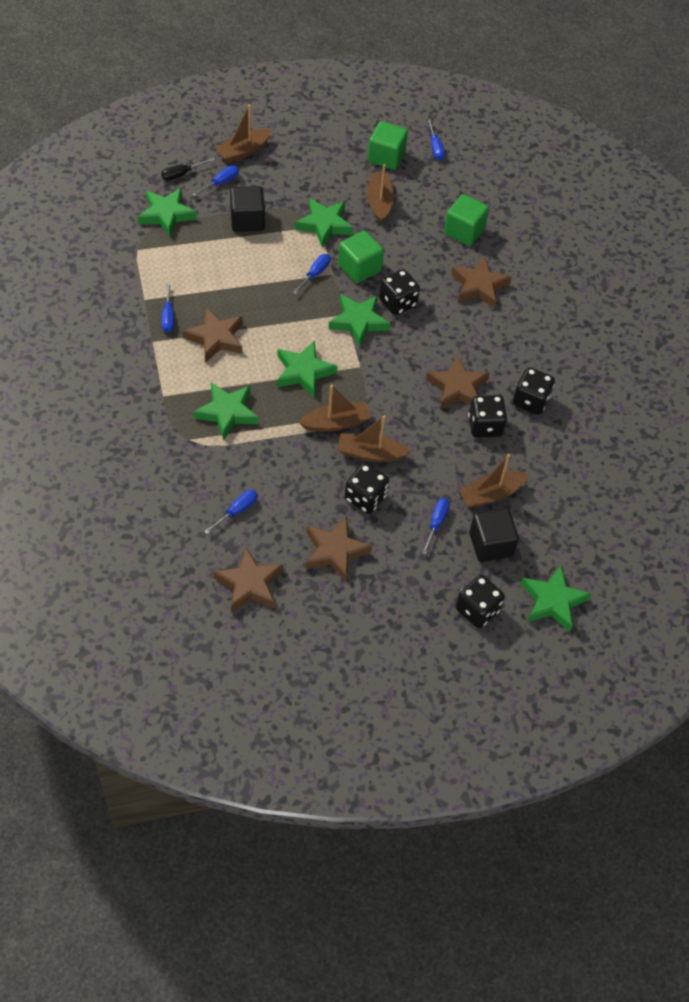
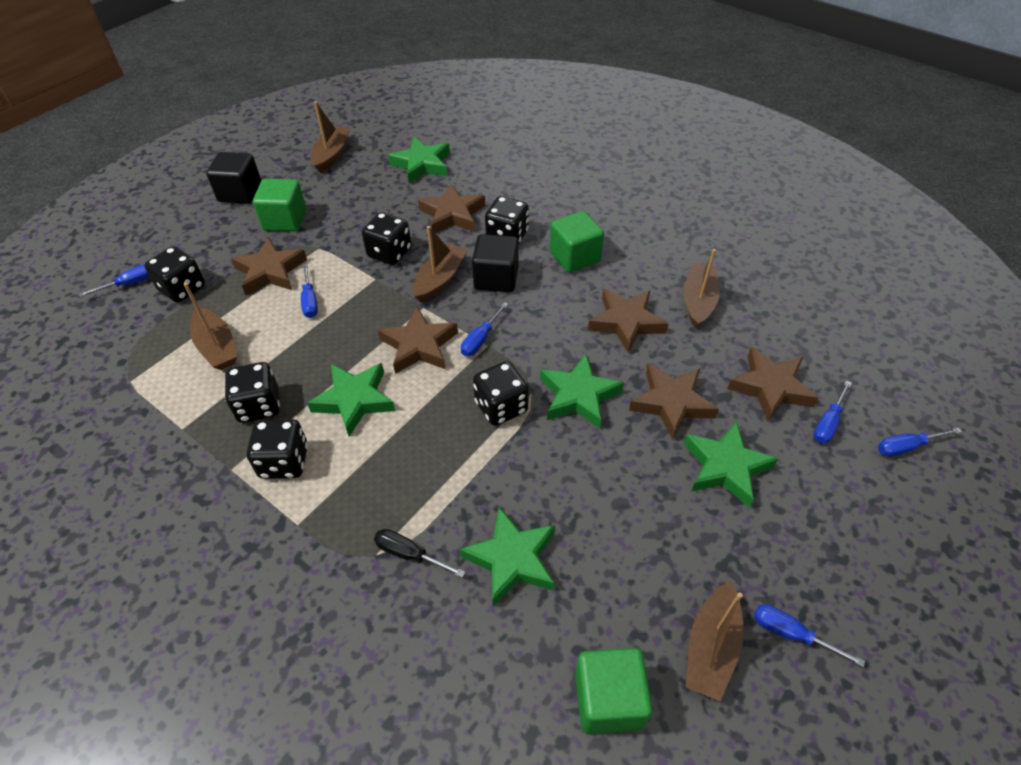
black dice: 5 -> 6
brown star: 5 -> 6
green star: 6 -> 5

